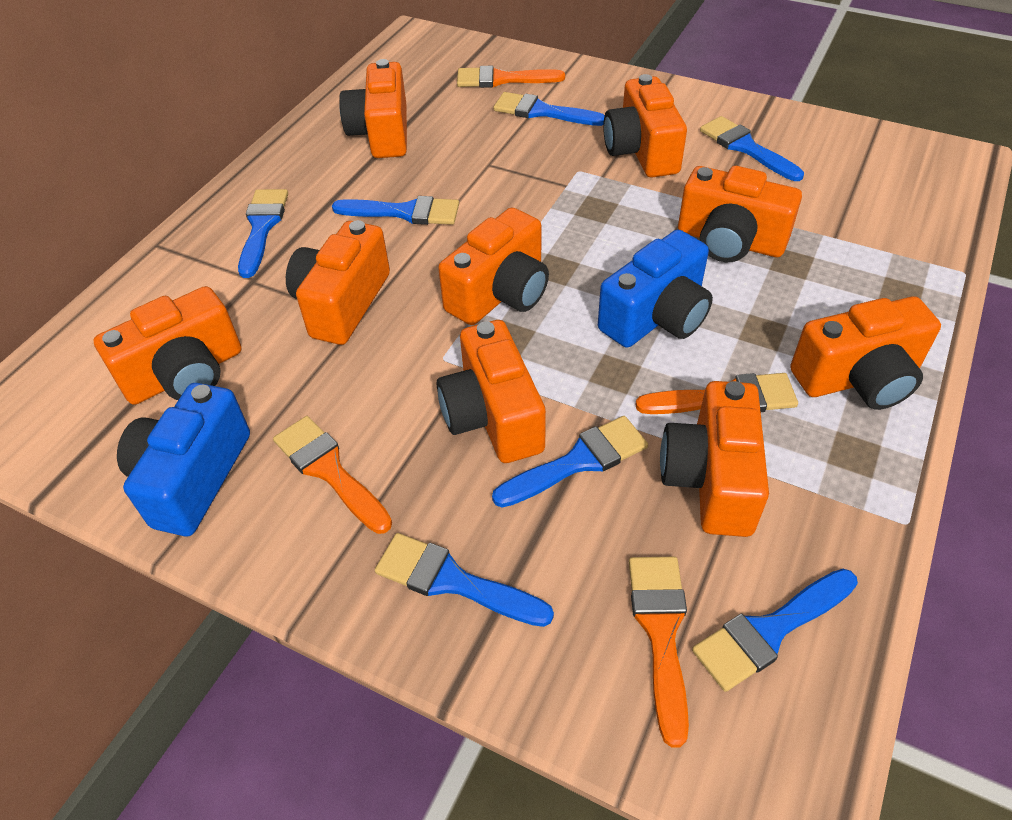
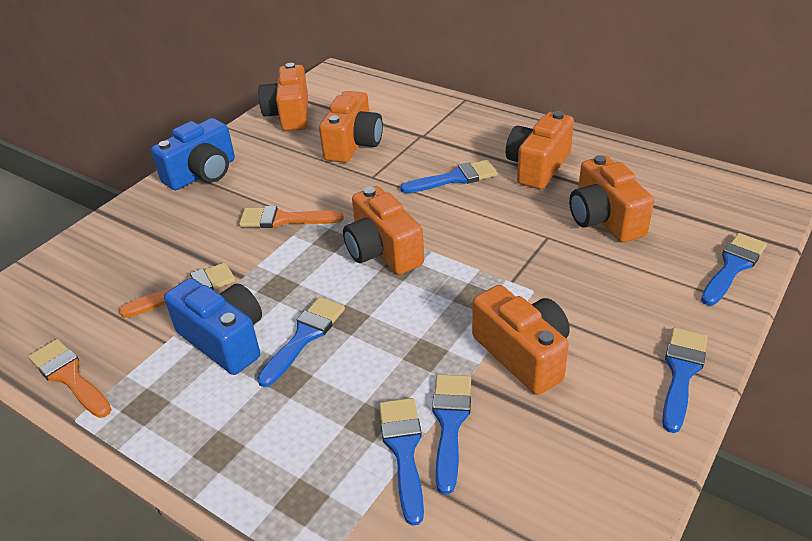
blue brush: 7 -> 6
orange brush: 4 -> 3
orange camera: 9 -> 6

